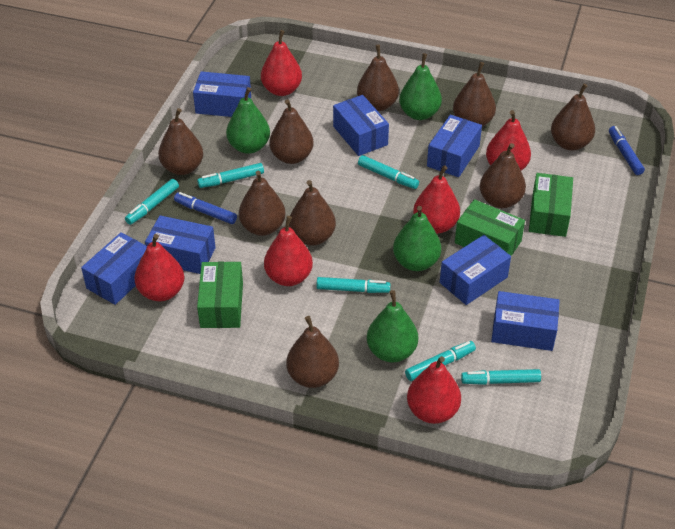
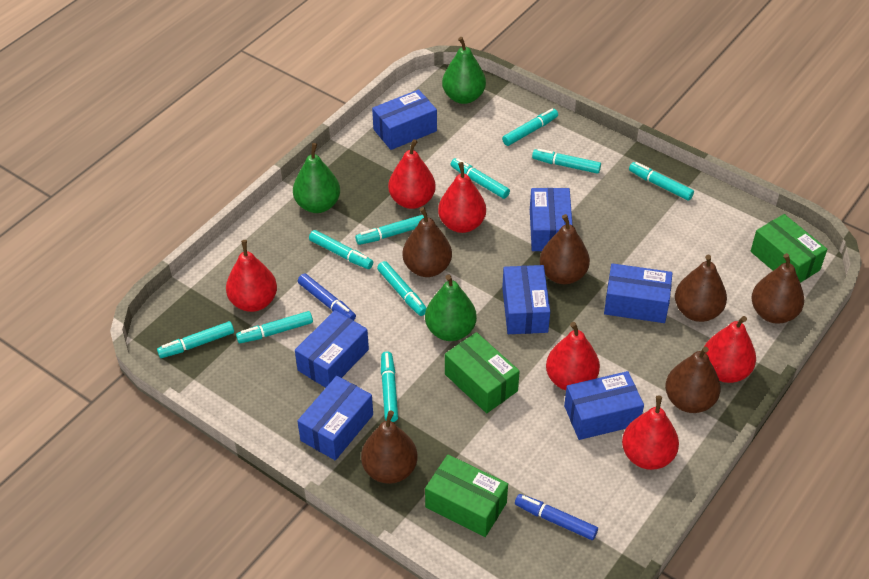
brown pear: 9 -> 6
green pear: 4 -> 3
turquoise marker: 6 -> 10

